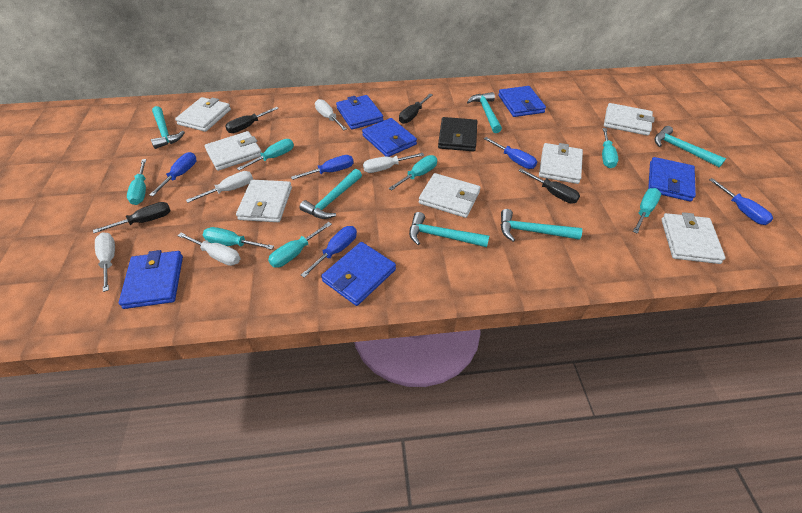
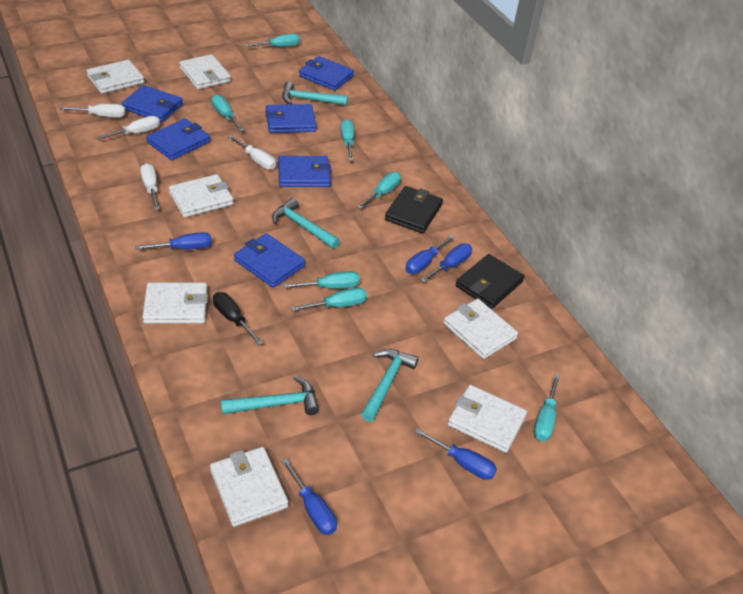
black screwdriver: 4 -> 1
black wallet: 1 -> 2
turquoise hammer: 6 -> 4
white screwdriver: 5 -> 4

